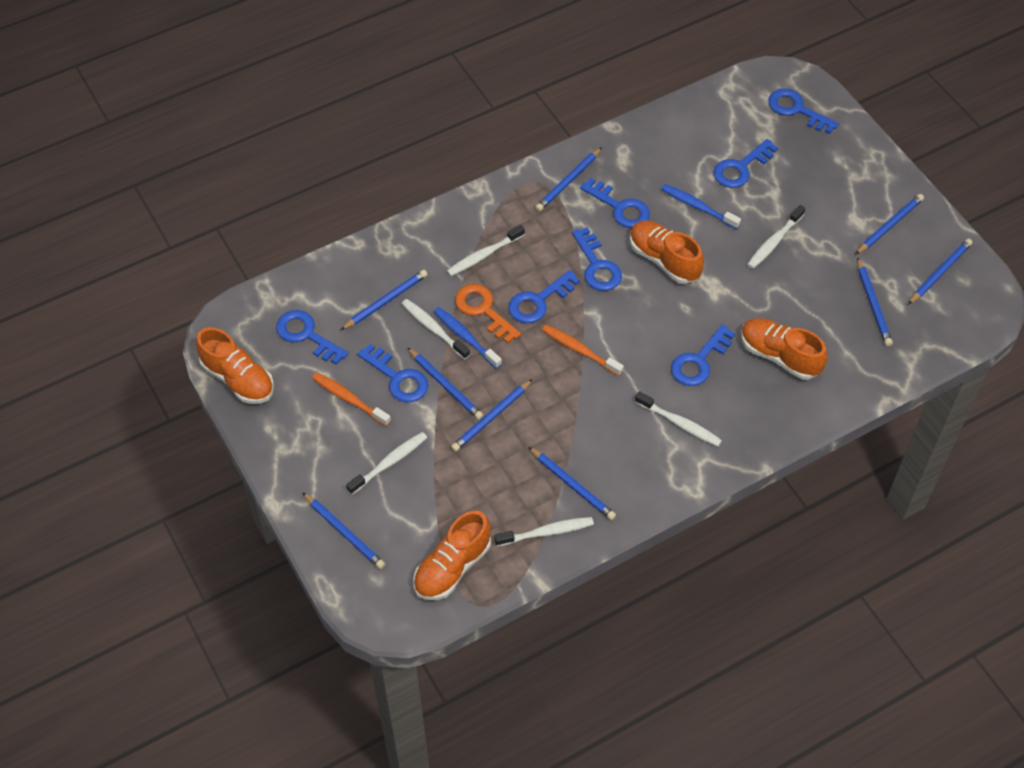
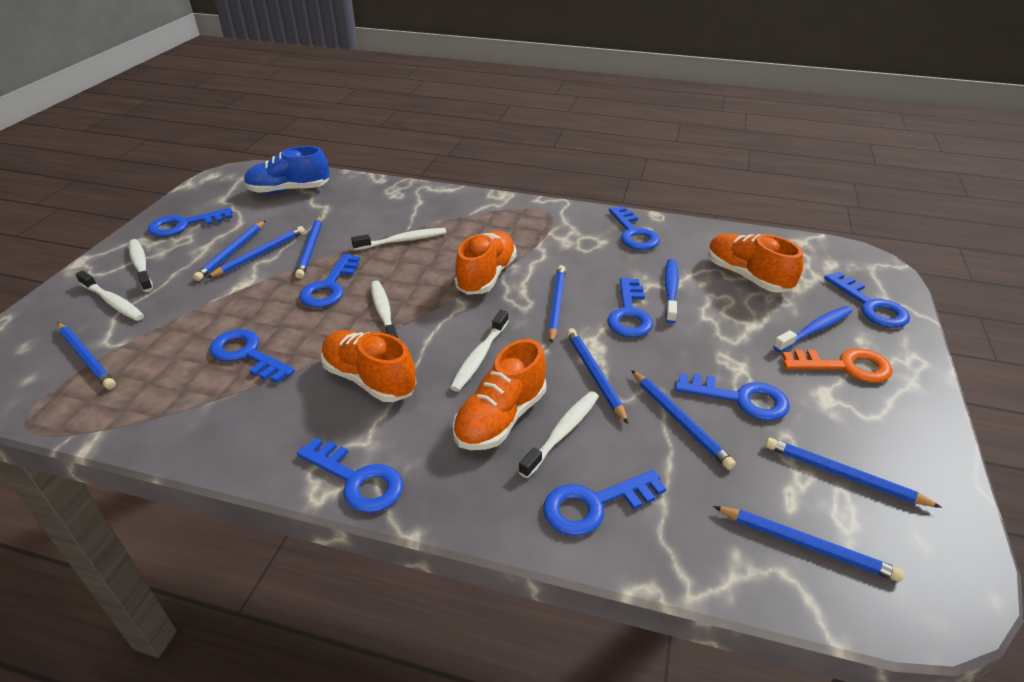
blue key: 8 -> 9
blue shoe: 0 -> 1
orange toothbrush: 2 -> 0

